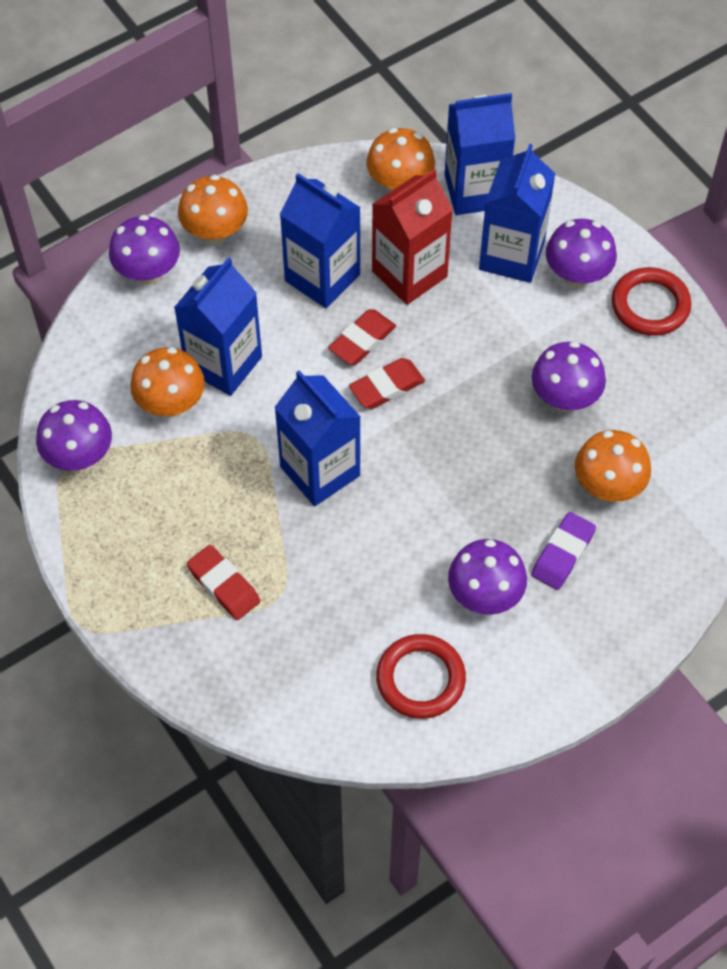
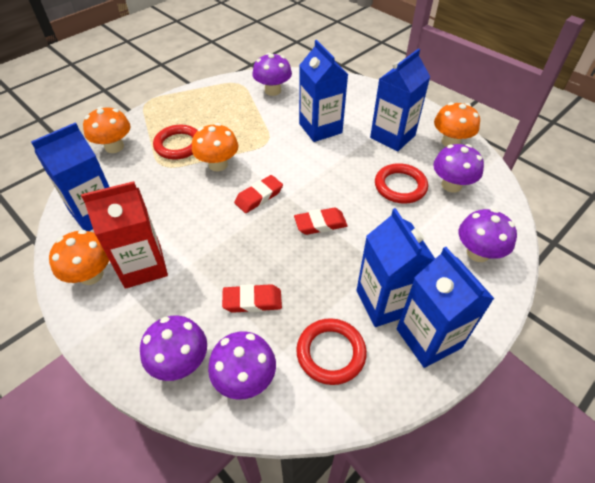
purple eraser: 1 -> 0
red ring: 2 -> 3

